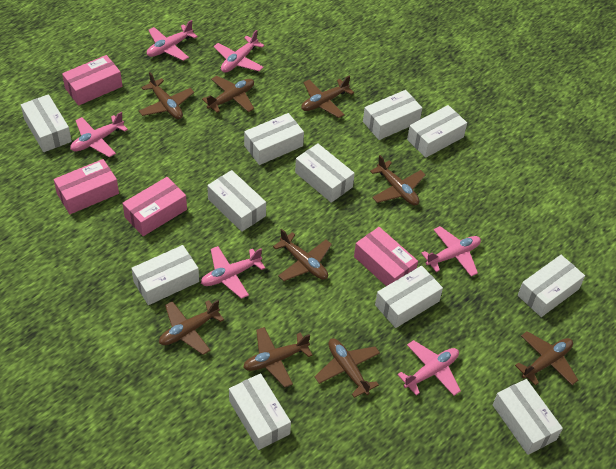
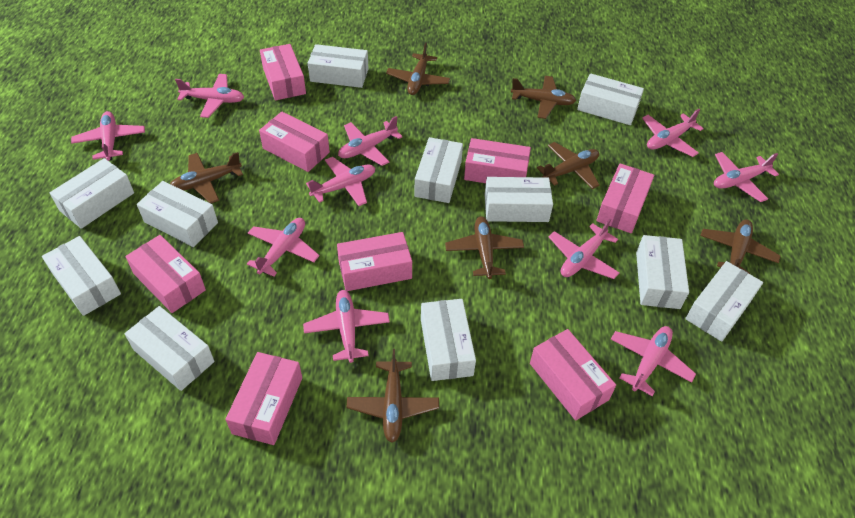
brown plane: 9 -> 7
pink box: 4 -> 8
pink plane: 6 -> 10

